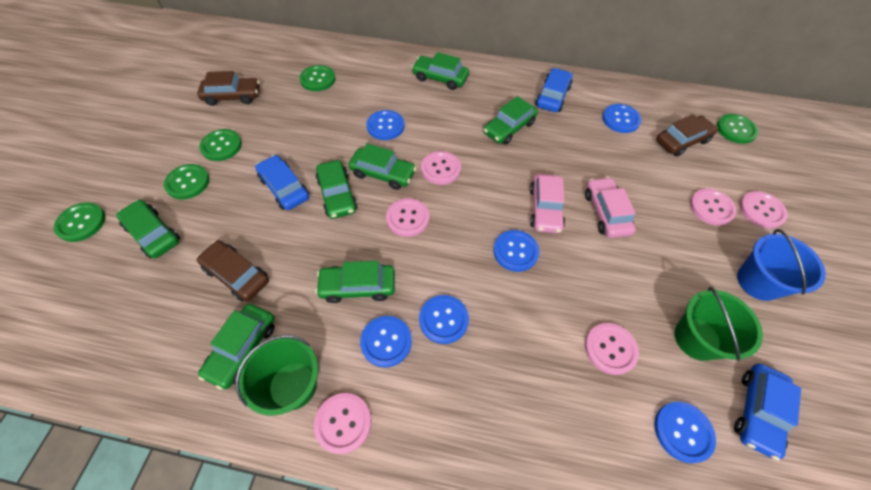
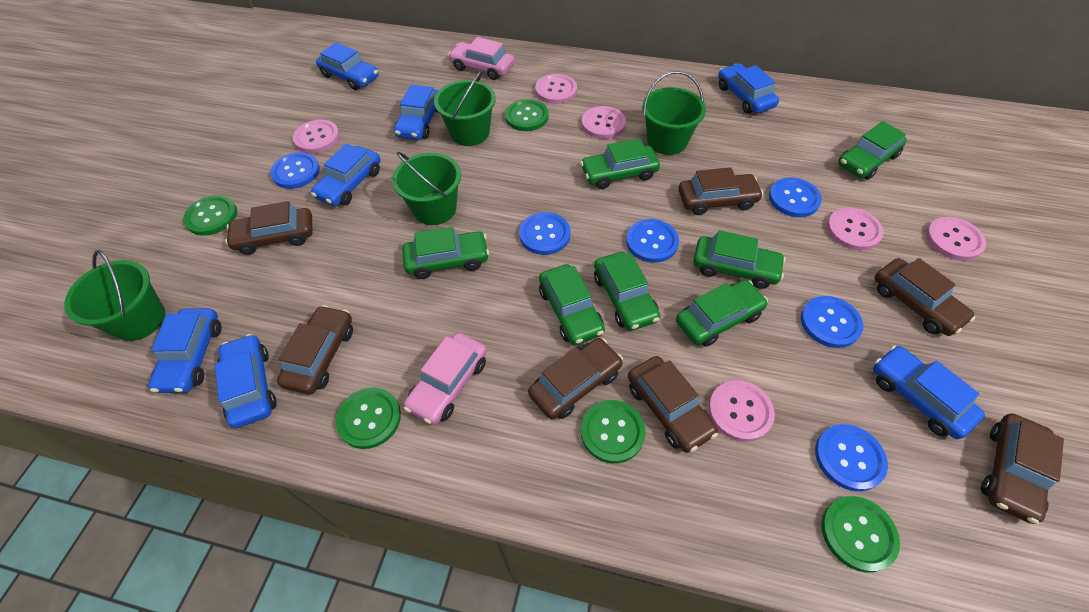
blue bucket: 1 -> 0
blue car: 3 -> 7
brown car: 3 -> 7
green bucket: 2 -> 4

